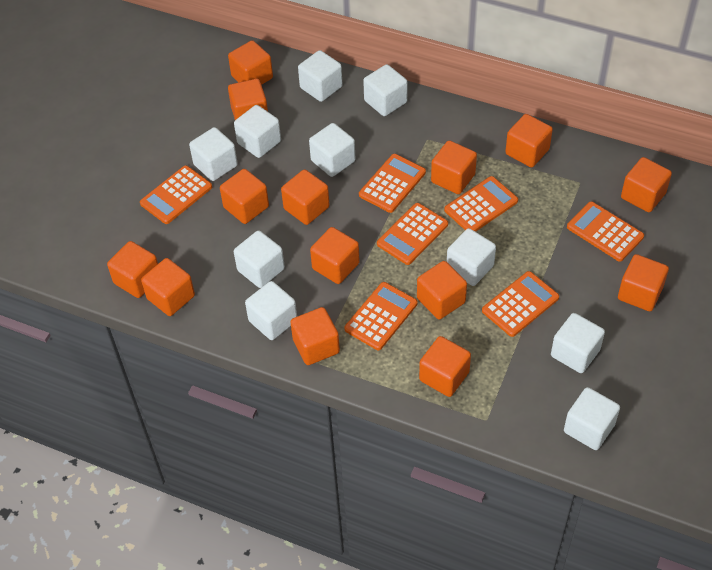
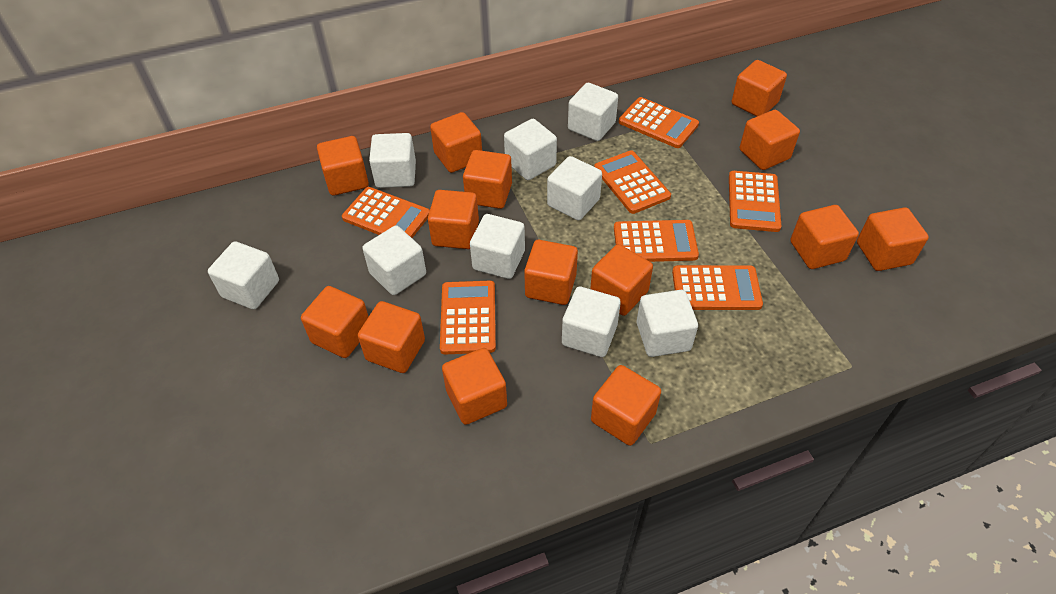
white cube: 10 -> 9

